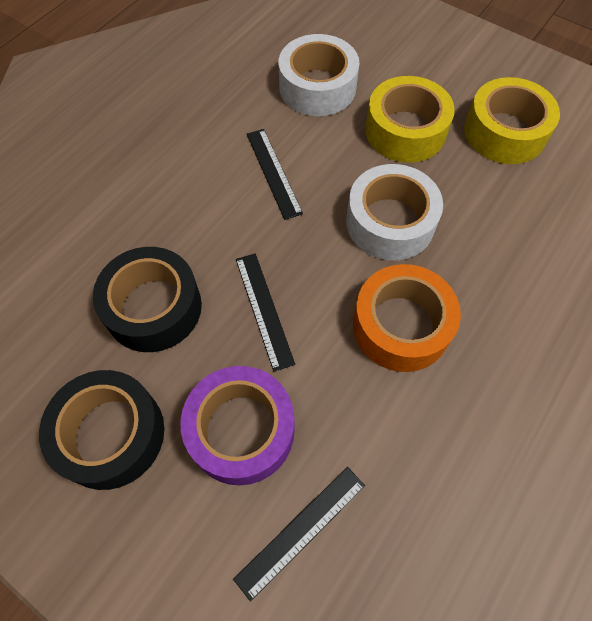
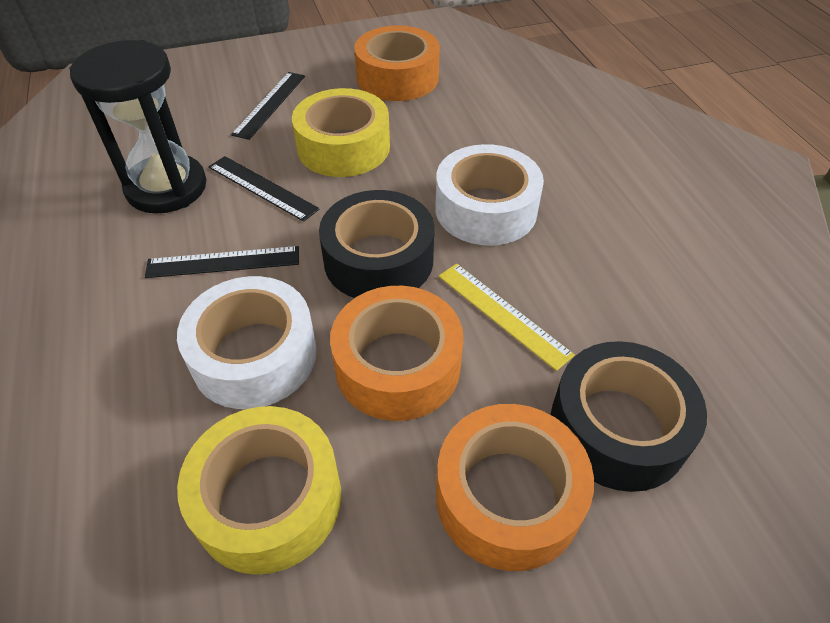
black hourglass: 0 -> 1
orange tape: 1 -> 3
purple tape: 1 -> 0
yellow ruler: 0 -> 1

